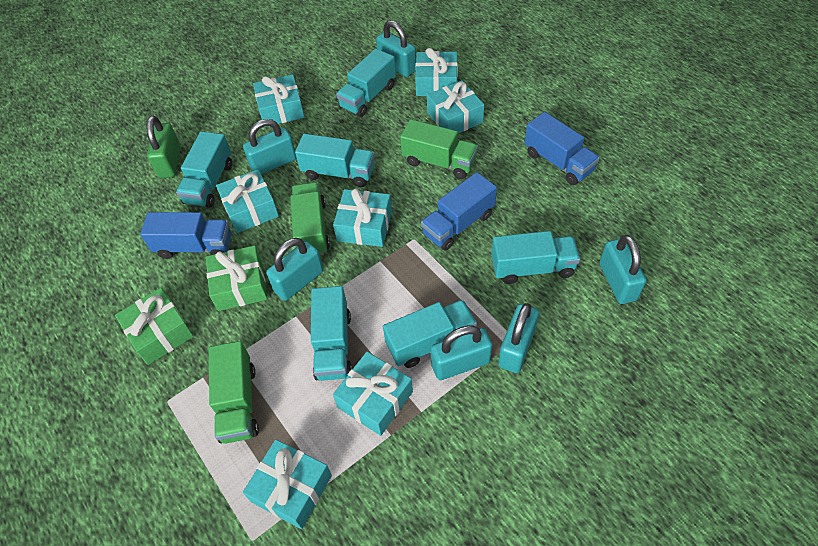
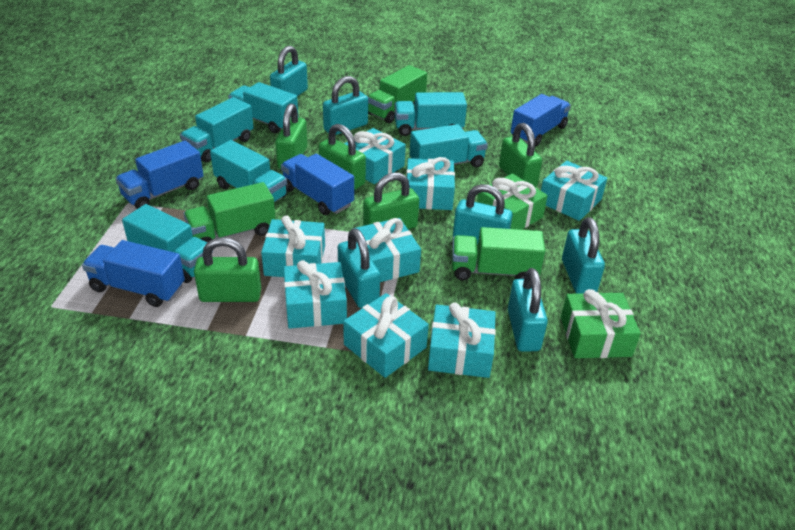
blue truck: 3 -> 4
green padlock: 1 -> 5
turquoise gift: 7 -> 8

